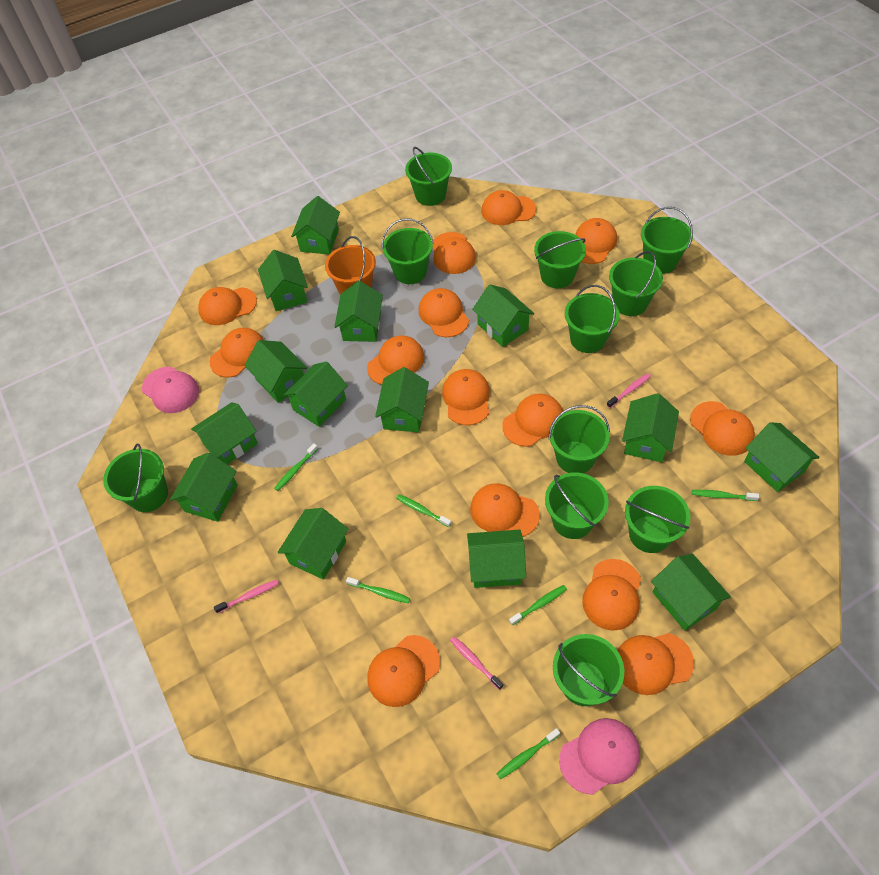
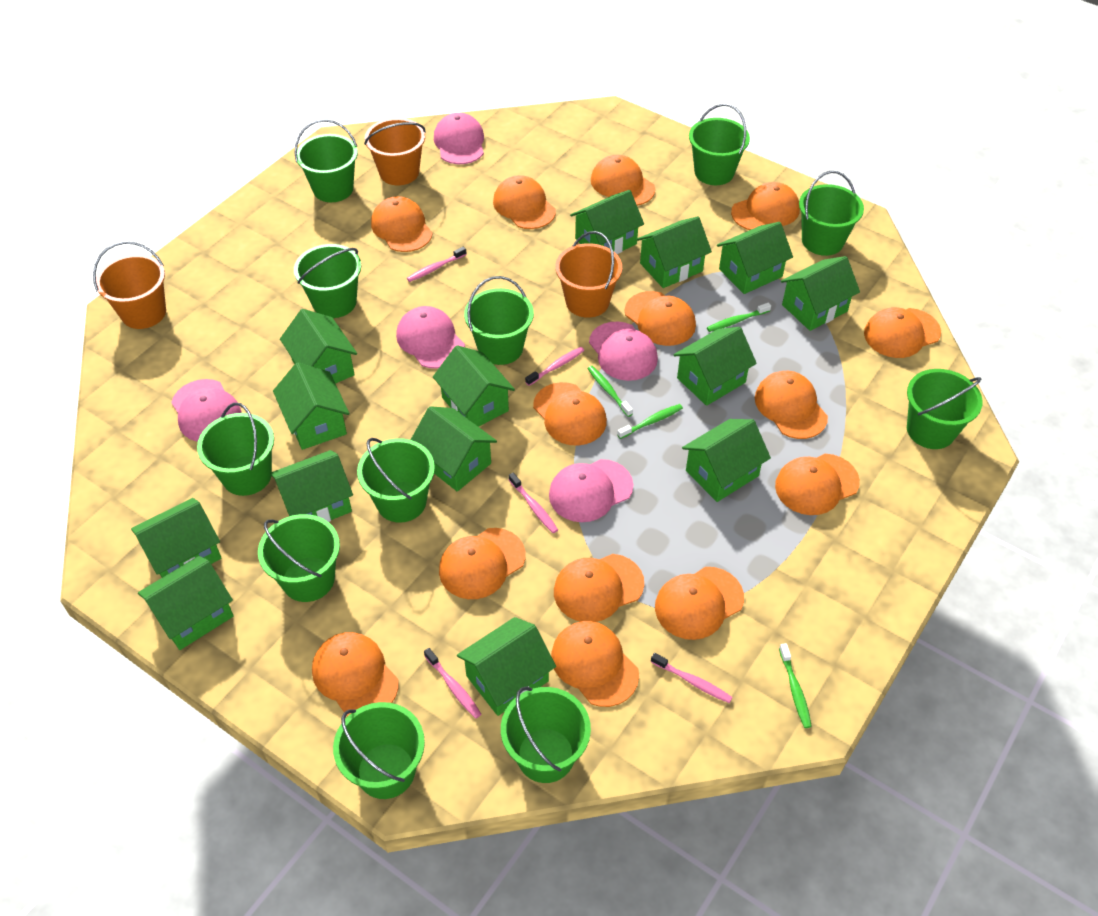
green toothbrush: 6 -> 4
orange bucket: 1 -> 3
pink cap: 2 -> 5
pink toothbrush: 3 -> 5

